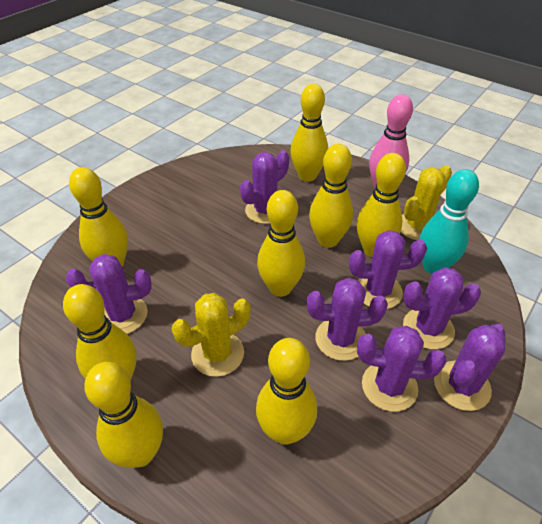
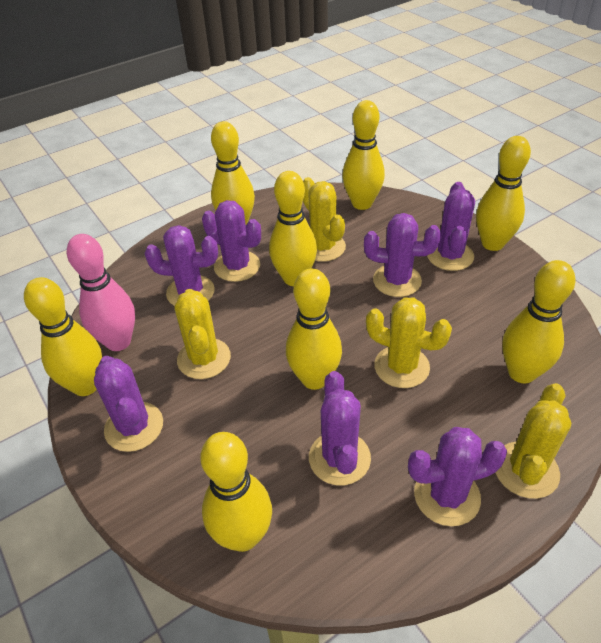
turquoise bowling pin: 1 -> 0
yellow cactus: 2 -> 4

